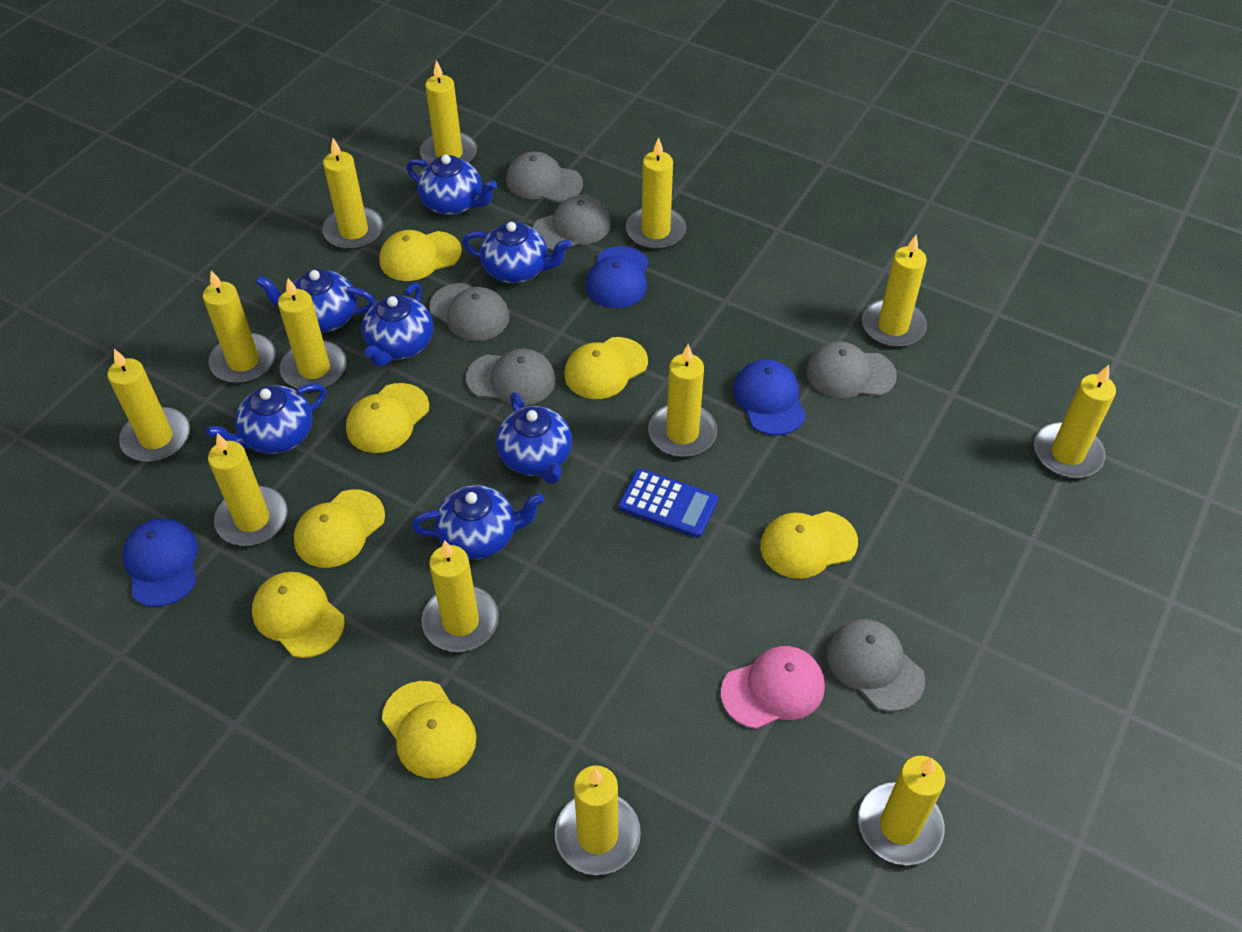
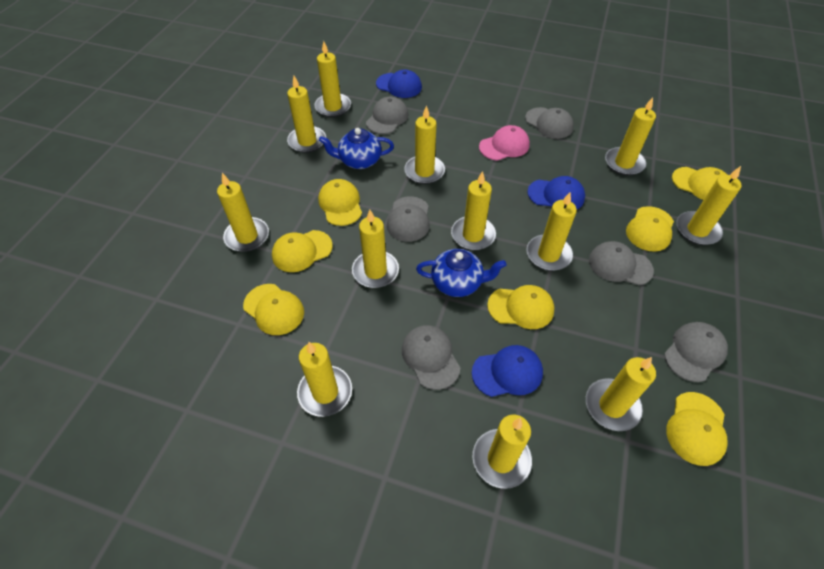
blue calculator: 1 -> 0
blue teapot: 7 -> 2
yellow candle: 13 -> 12

